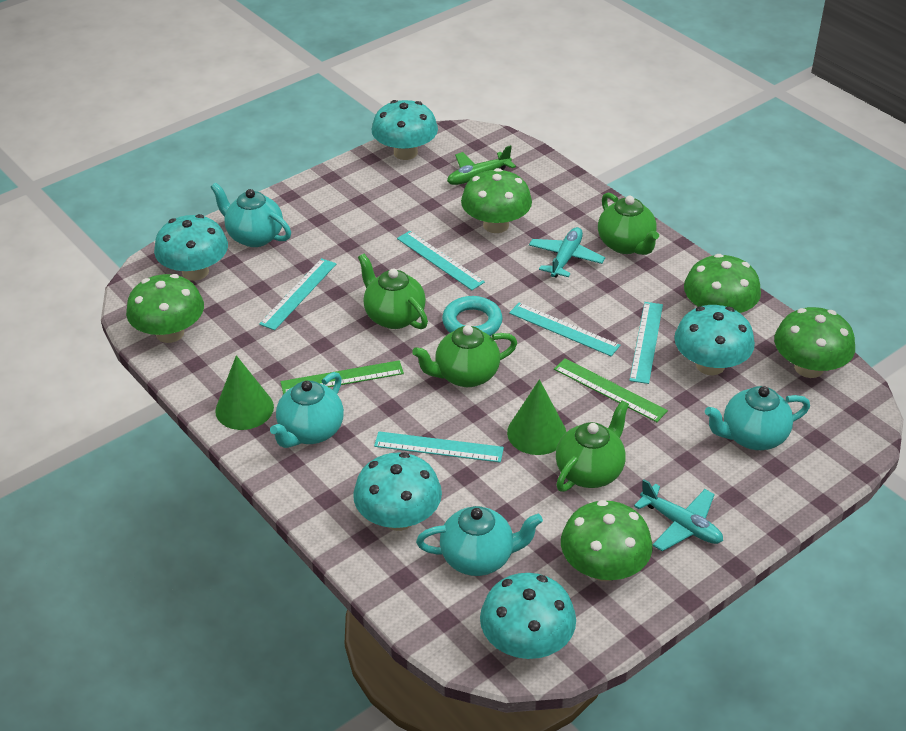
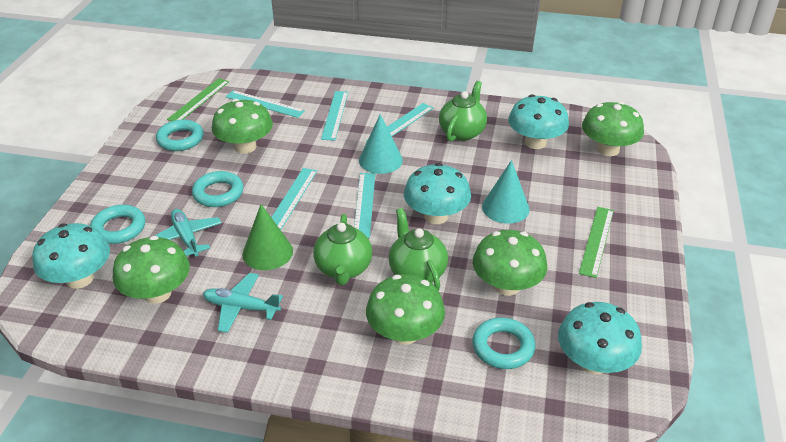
green cone: 2 -> 1
green plane: 1 -> 0
green teapot: 4 -> 3
turquoise cone: 0 -> 2
turquoise mushroom: 5 -> 4
turquoise ring: 1 -> 4
turquoise teapot: 4 -> 0

